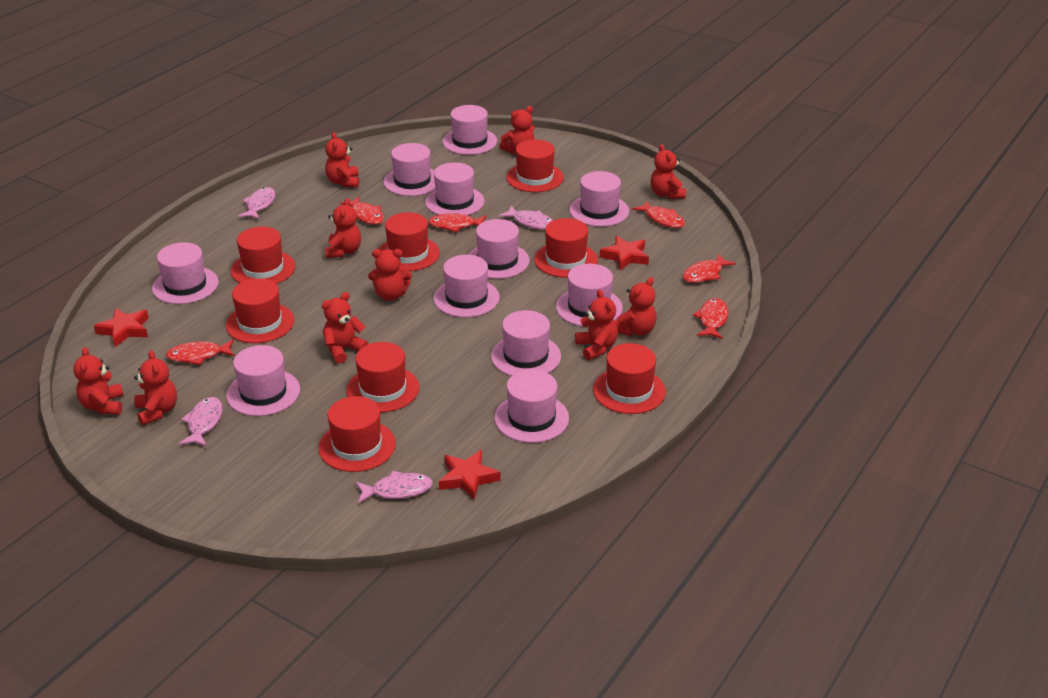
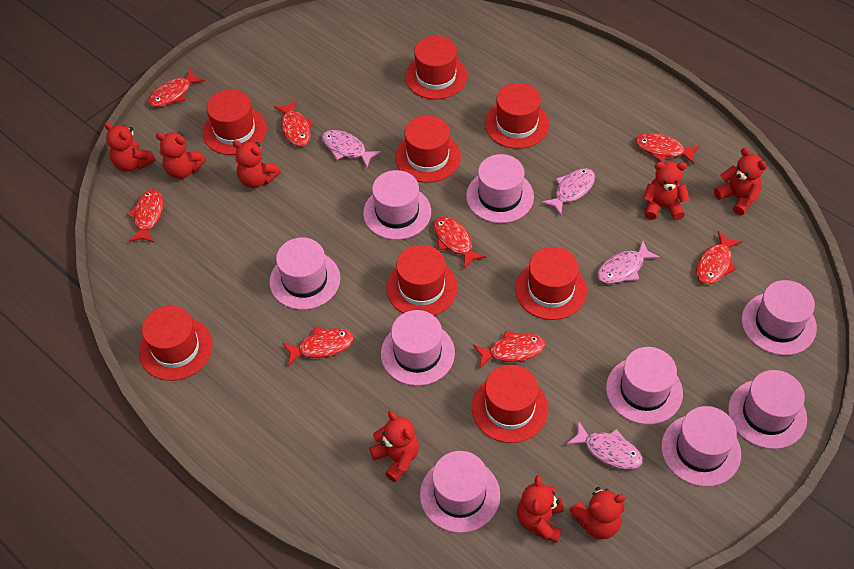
pink hat: 11 -> 9
red fish: 6 -> 8
red star: 3 -> 0
red teddy bear: 10 -> 8

